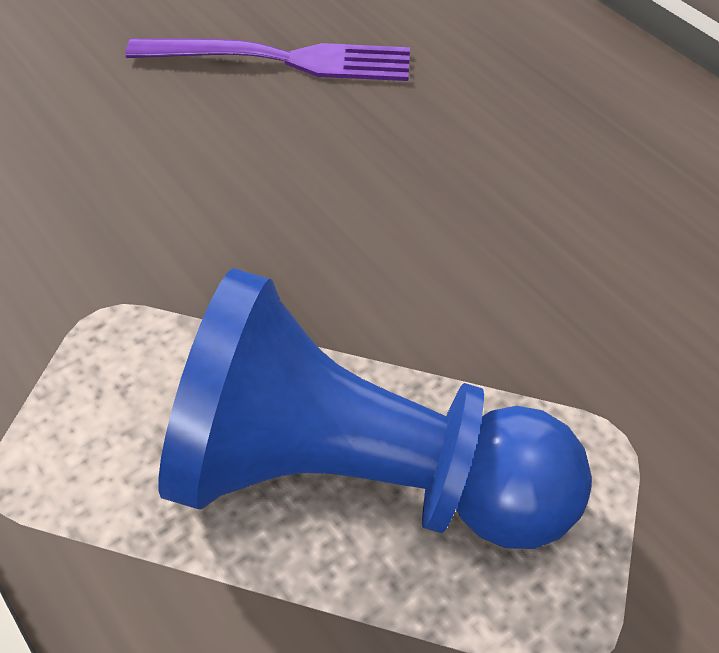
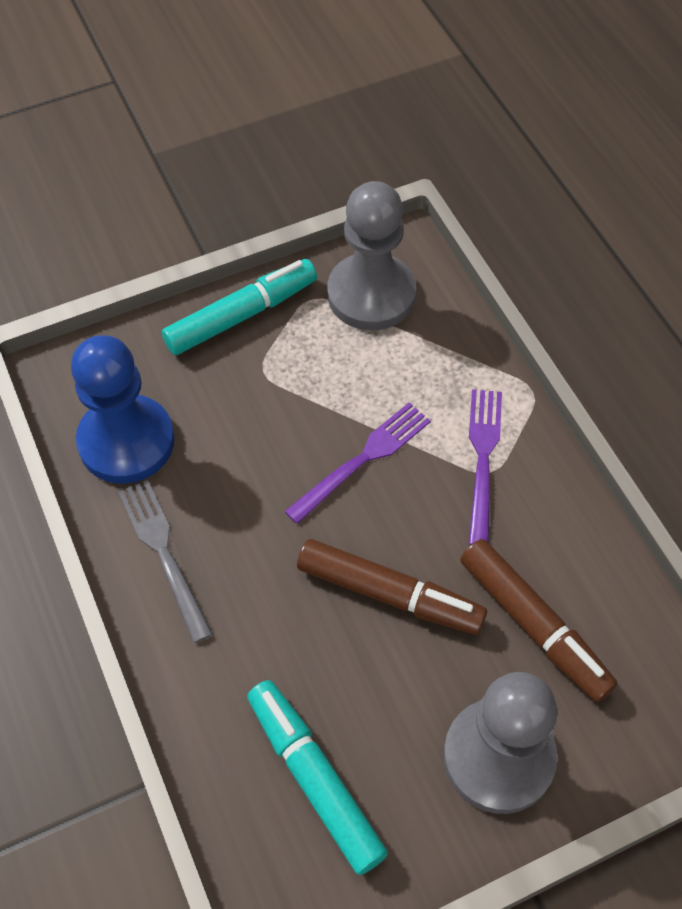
brown marker: 0 -> 2
grey fork: 0 -> 1
grey pawn: 0 -> 2
purple fork: 1 -> 2
turquoise marker: 0 -> 2

